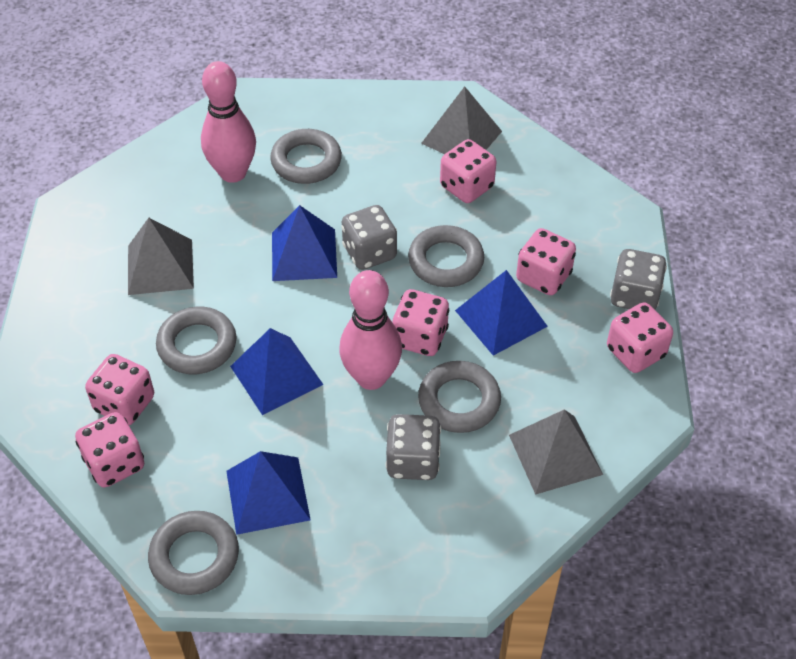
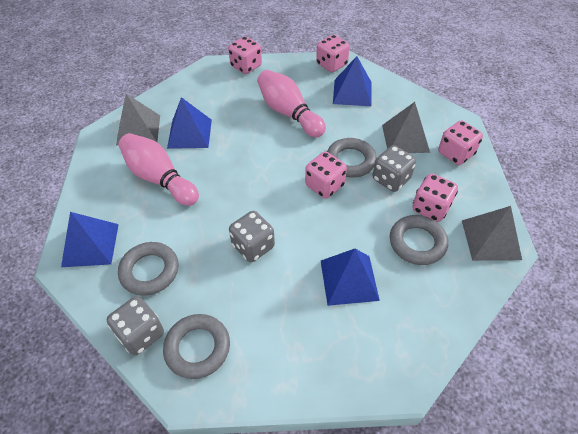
grey ring: 5 -> 4
pink dice: 6 -> 5

